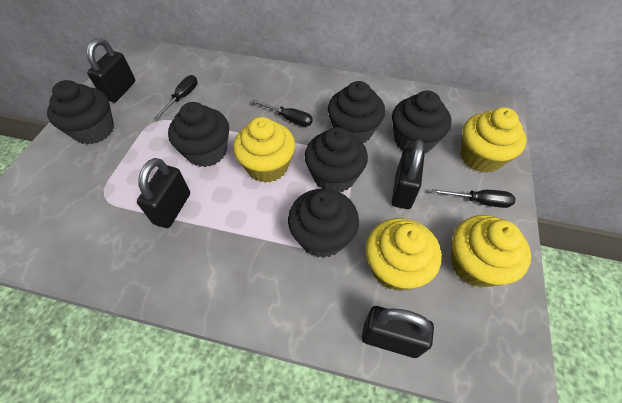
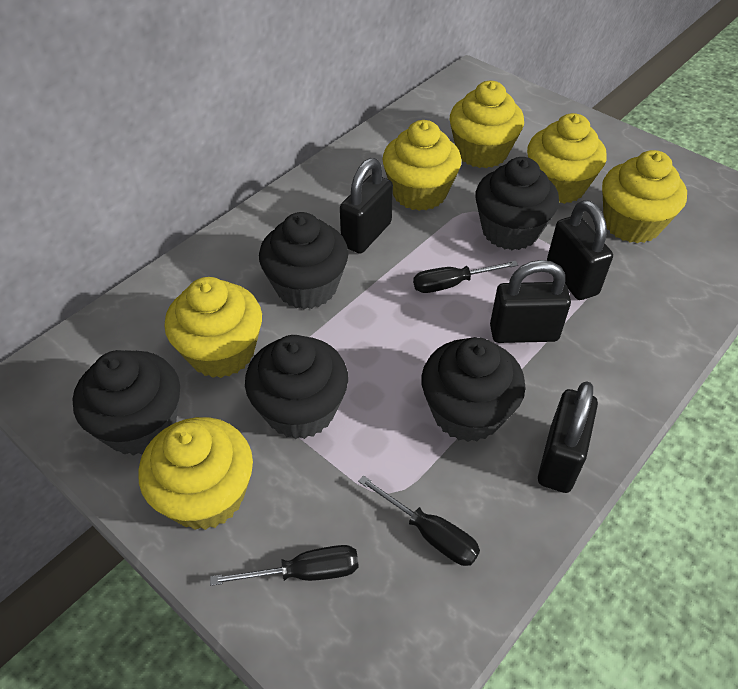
black cupcake: 6 -> 5
yellow cupcake: 4 -> 6

